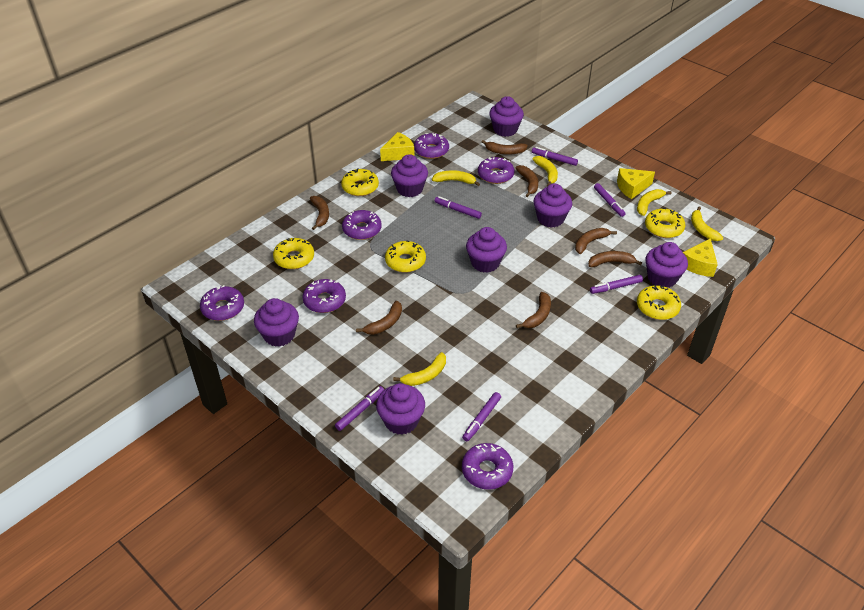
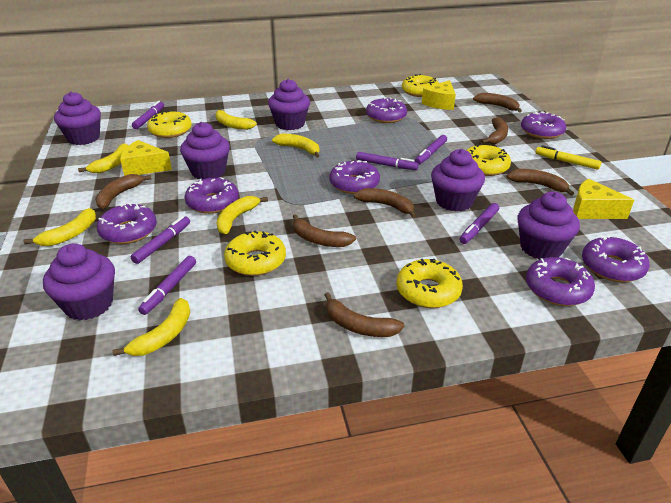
purple cupcake: 7 -> 6
purple donut: 6 -> 7
yellow banana: 5 -> 6
yellow marker: 0 -> 1

